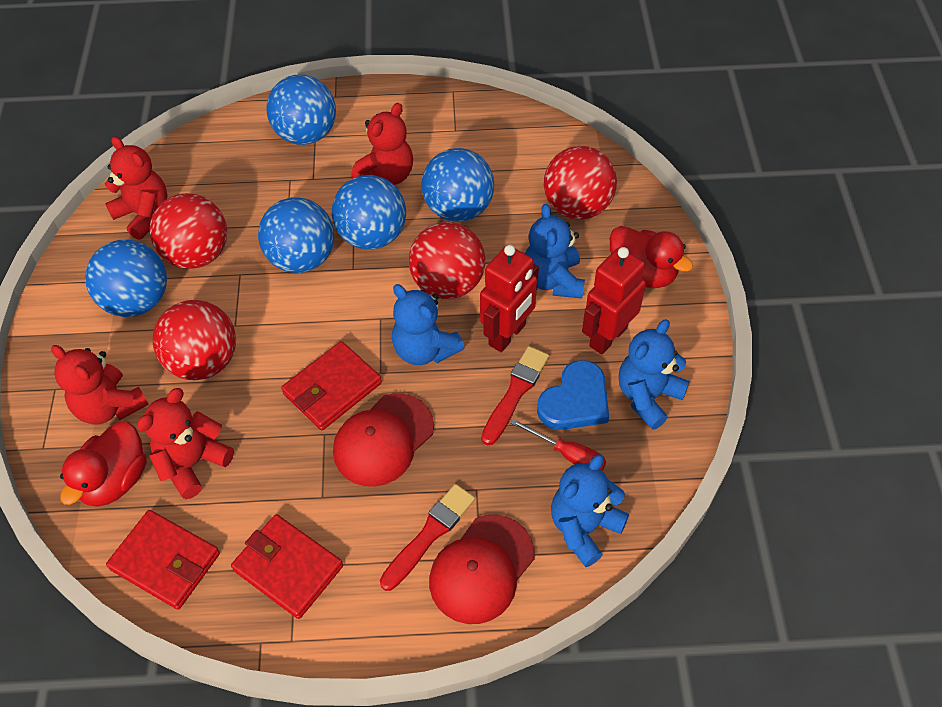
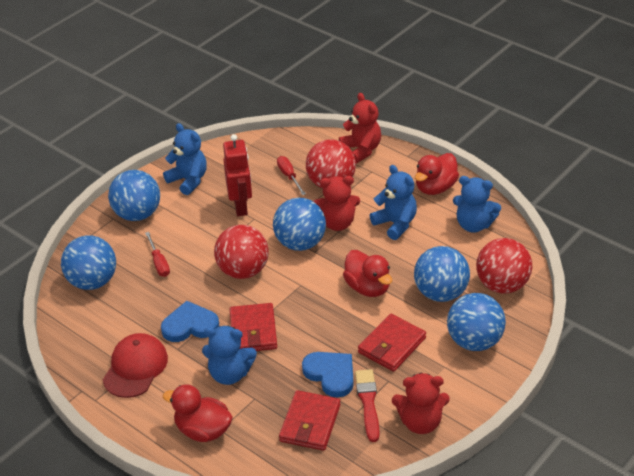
blue heart: 1 -> 2
red ball: 4 -> 3
red brush: 2 -> 1
red cap: 2 -> 1
red duck: 2 -> 3
red robot: 2 -> 1
red screwdriver: 1 -> 2
red teddy bear: 4 -> 3

